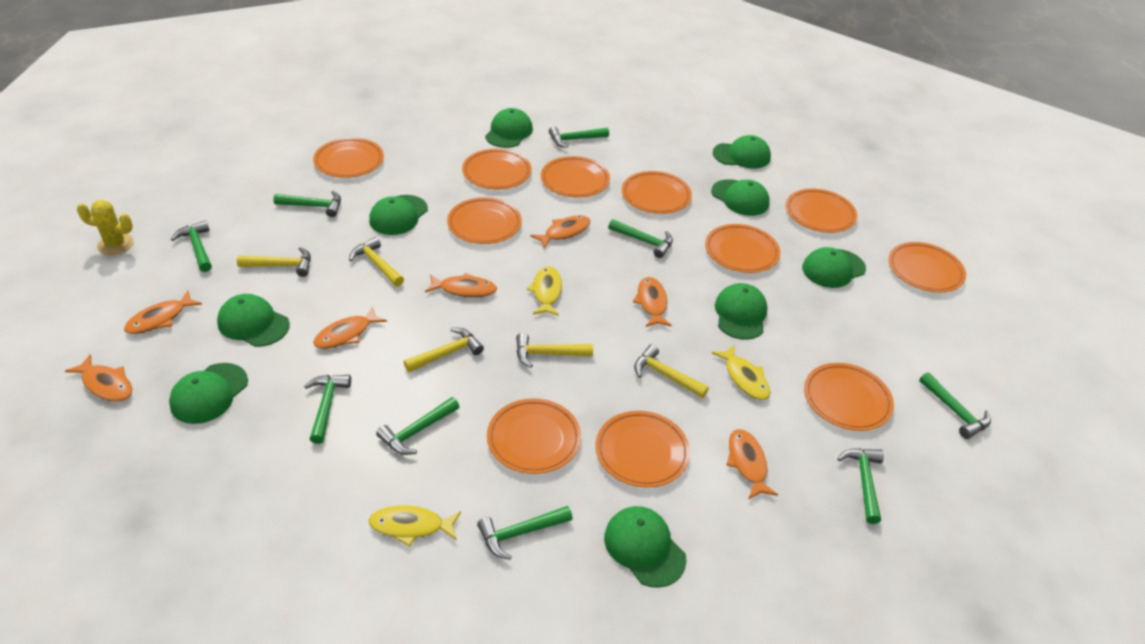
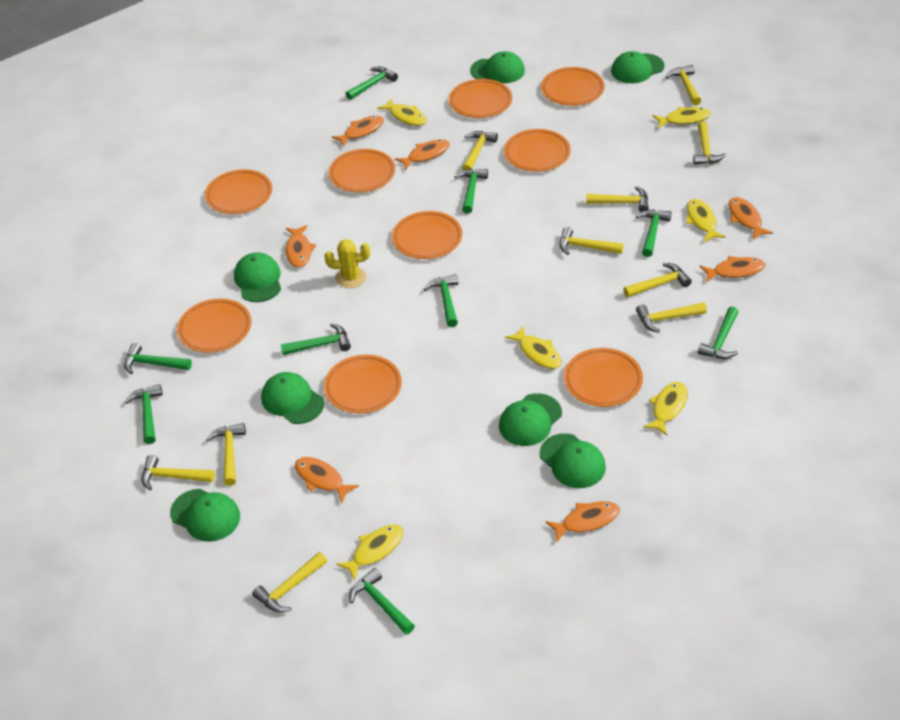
green cap: 9 -> 7
orange plate: 11 -> 9
yellow fish: 3 -> 6
yellow hammer: 5 -> 10

